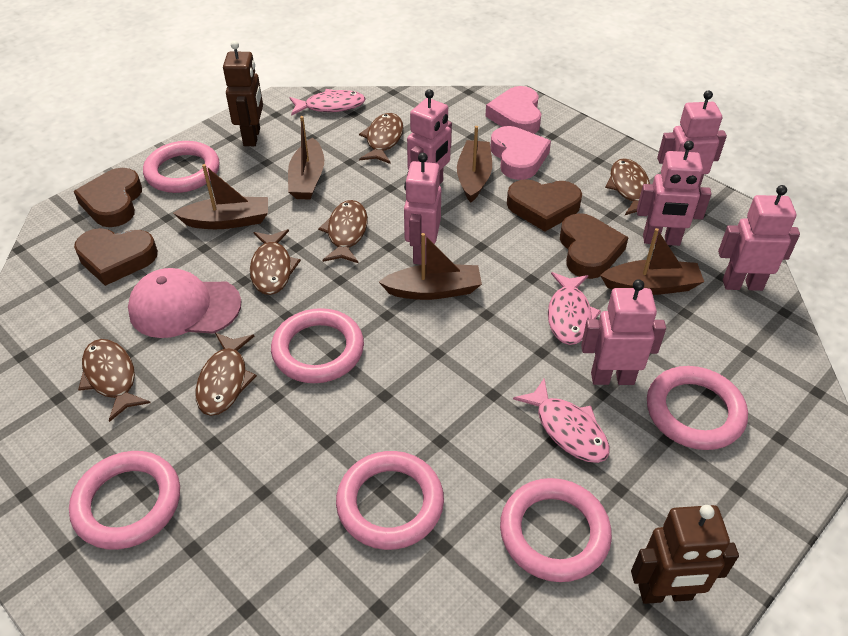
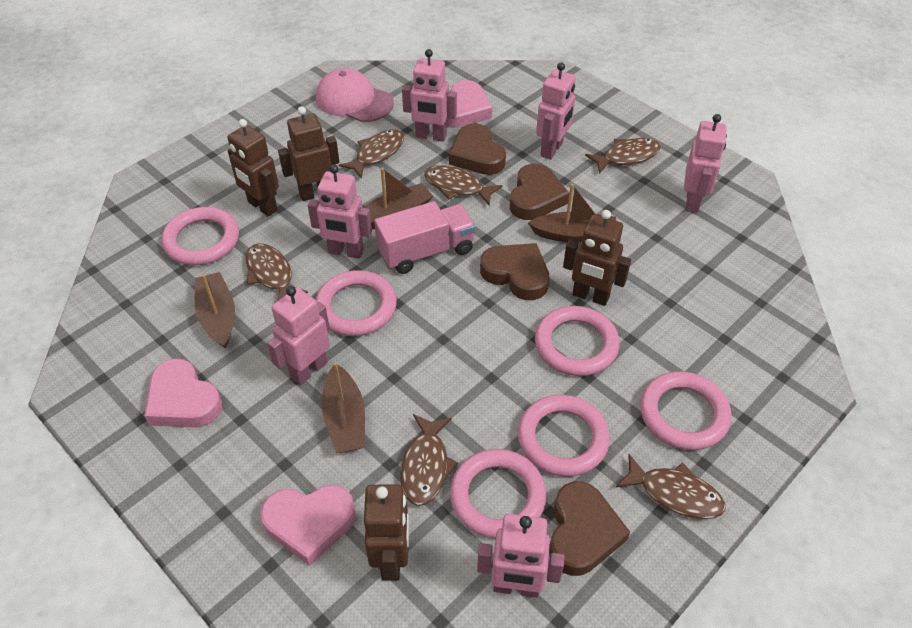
brown boat: 5 -> 4
brown robot: 2 -> 4
pink fish: 3 -> 0
pink heart: 2 -> 3
pink truck: 0 -> 1

